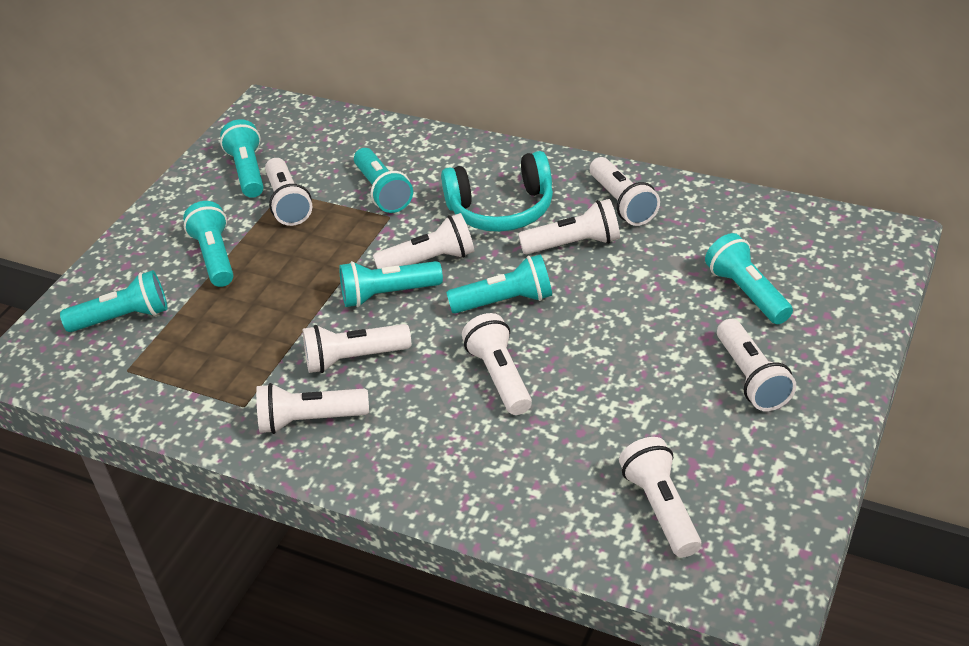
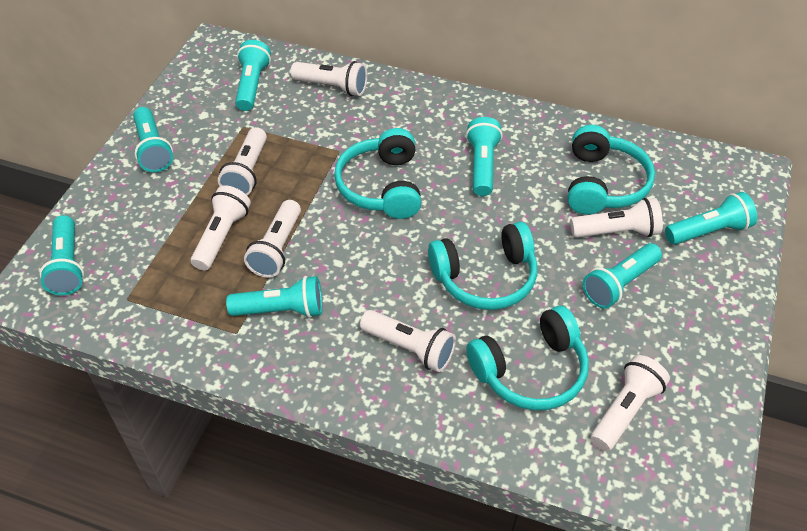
turquoise headphones: 1 -> 4
white flashlight: 9 -> 7

